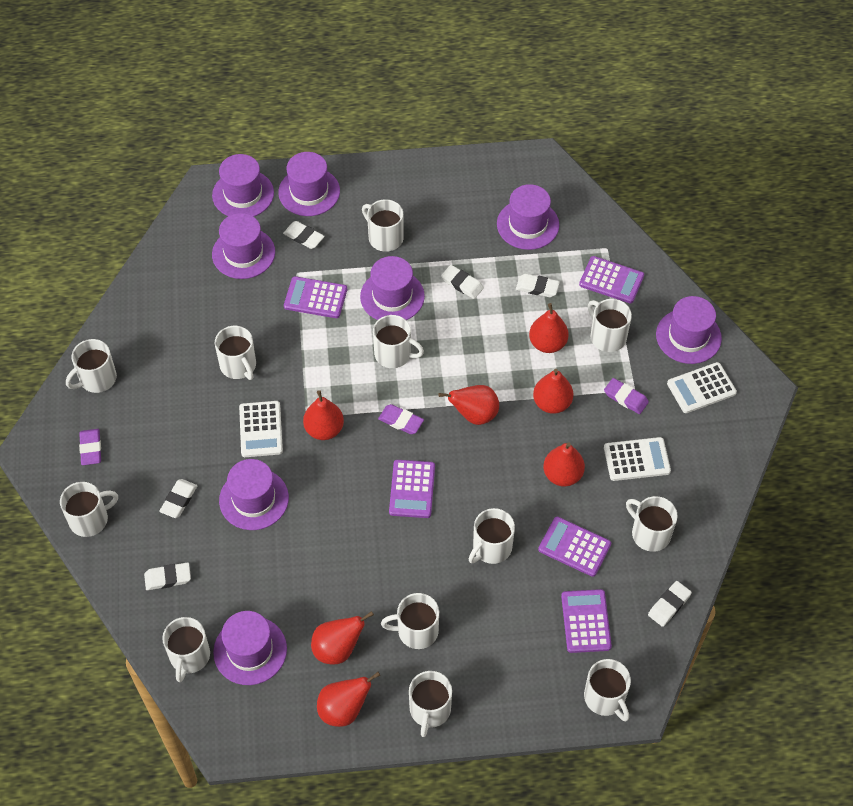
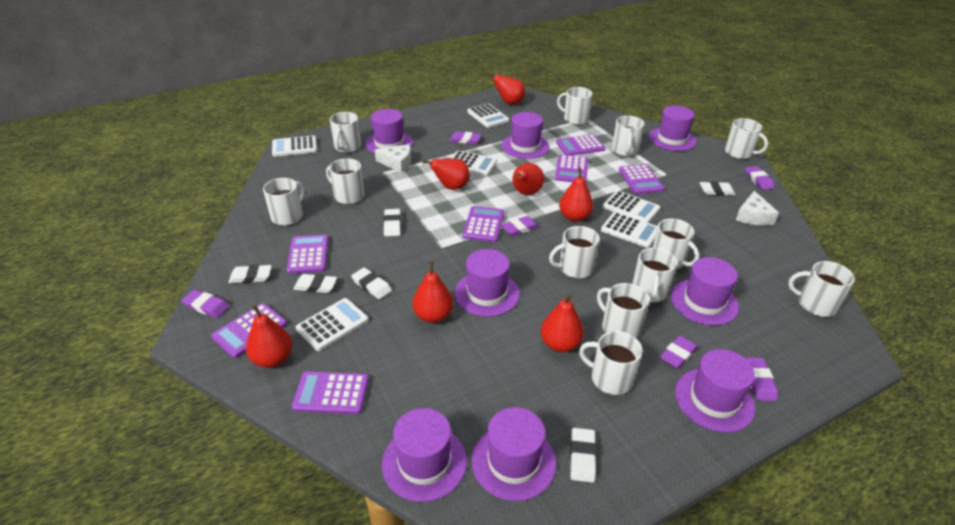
purple calculator: 5 -> 7
purple eraser: 3 -> 6
white calculator: 3 -> 6
white cheese: 0 -> 2

